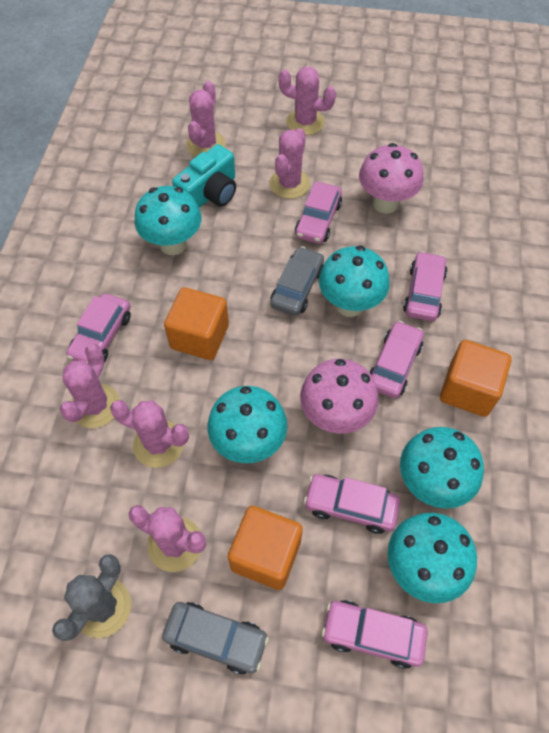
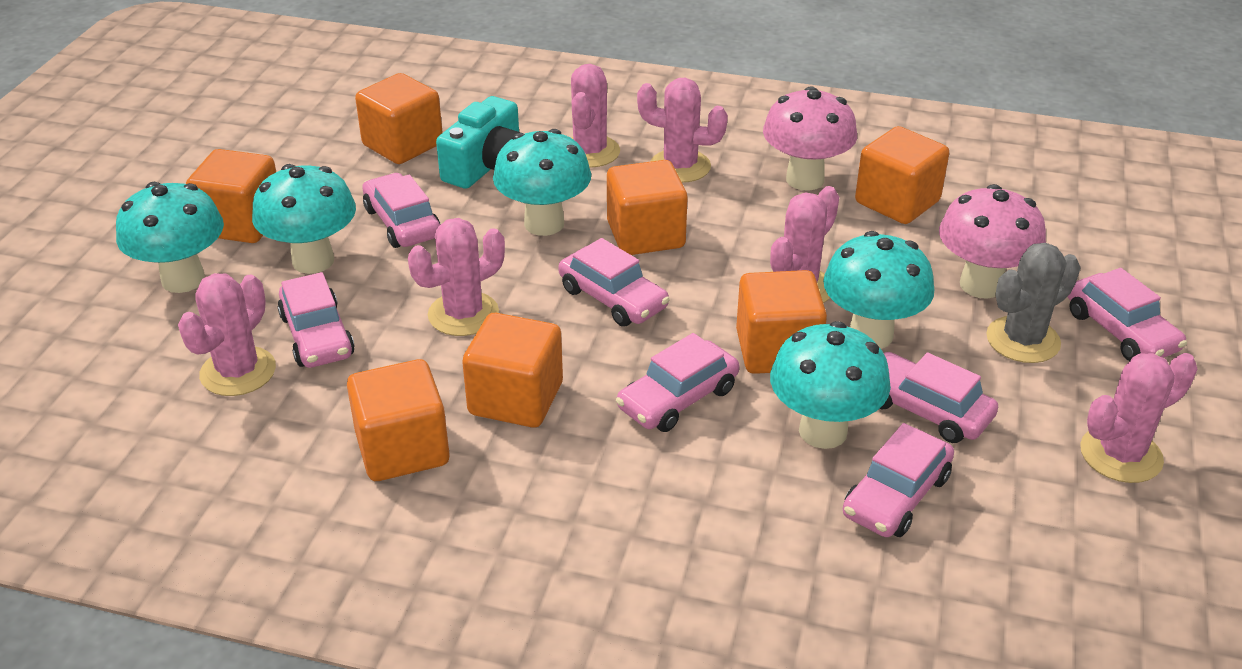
grey car: 2 -> 0
orange cube: 3 -> 7
pink car: 6 -> 7

